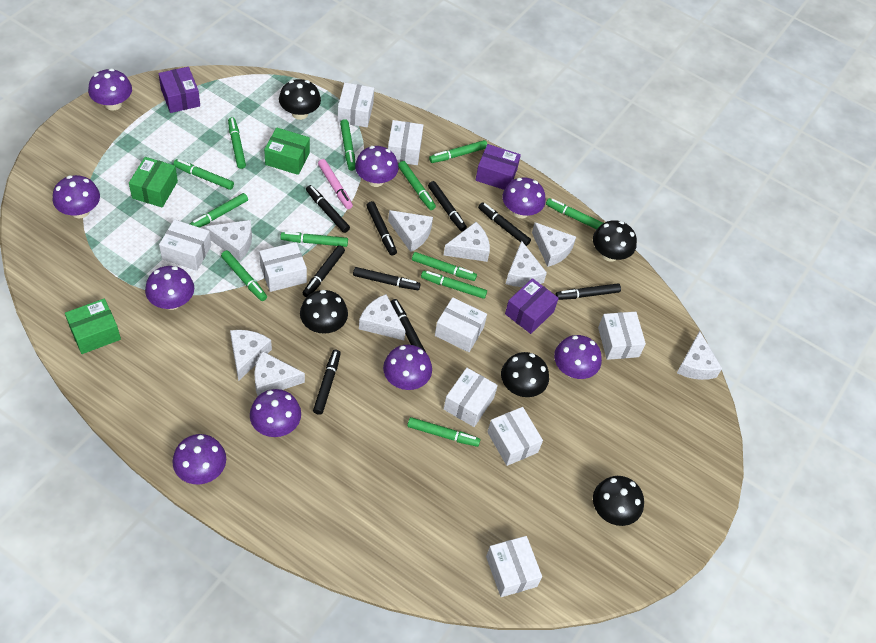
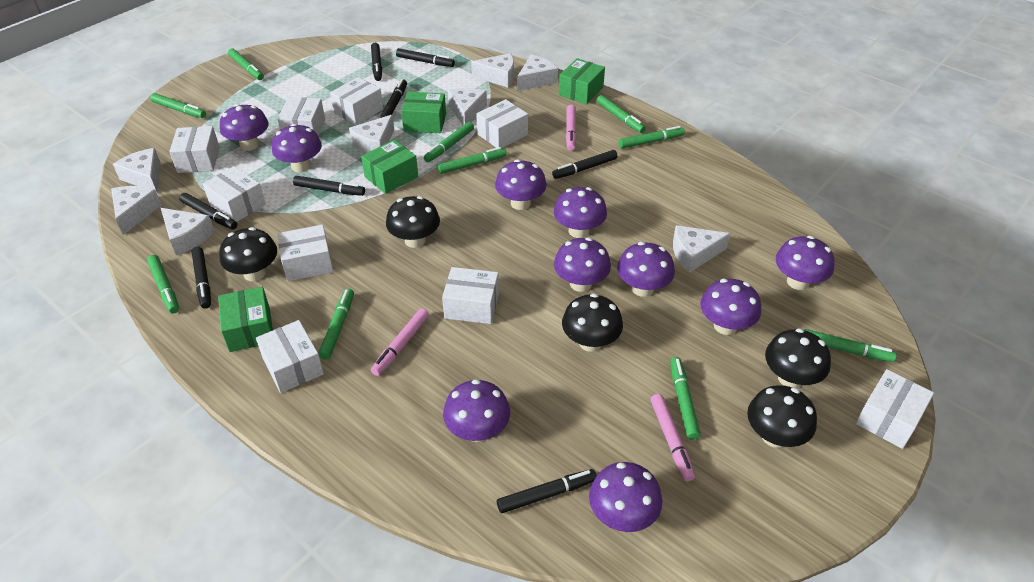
black marker: 9 -> 8
green box: 3 -> 4
green marker: 12 -> 10
pink marker: 1 -> 3
purple box: 3 -> 0
purple mushroom: 9 -> 10
white cheese: 9 -> 8

